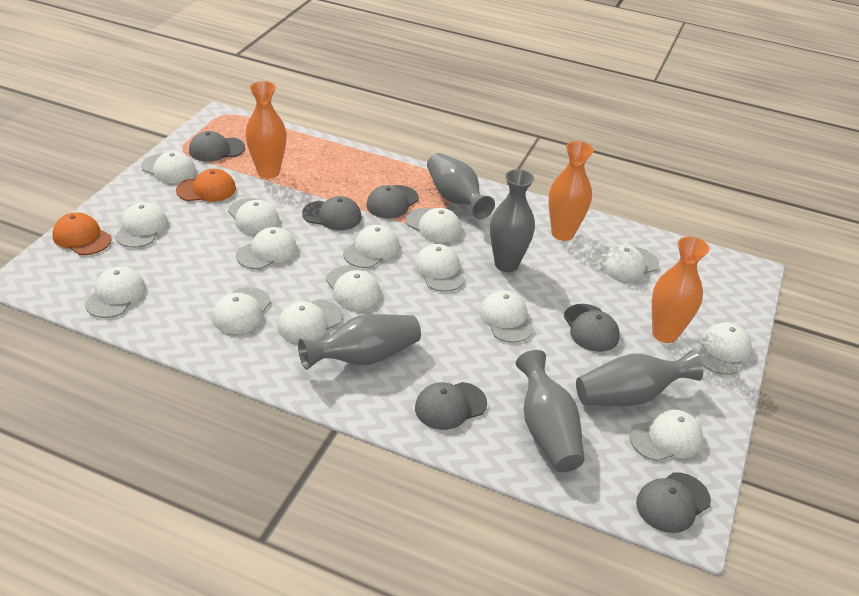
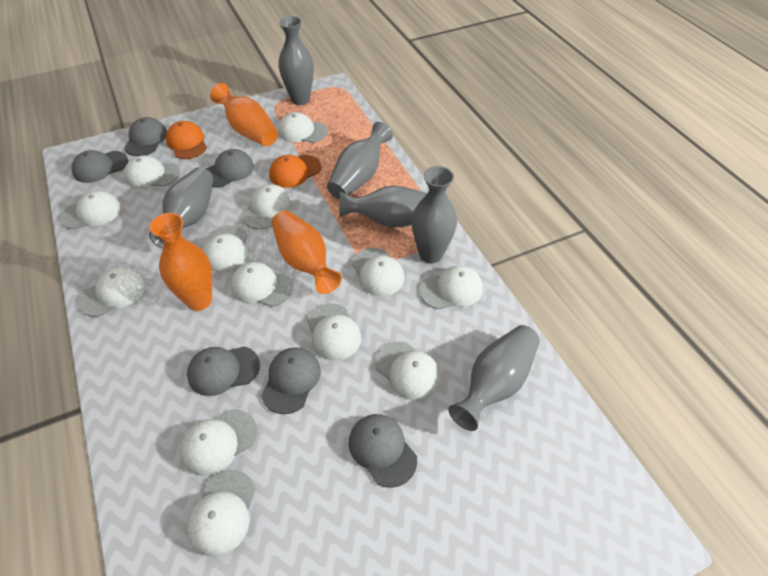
grey vase: 5 -> 6
white cap: 15 -> 13

